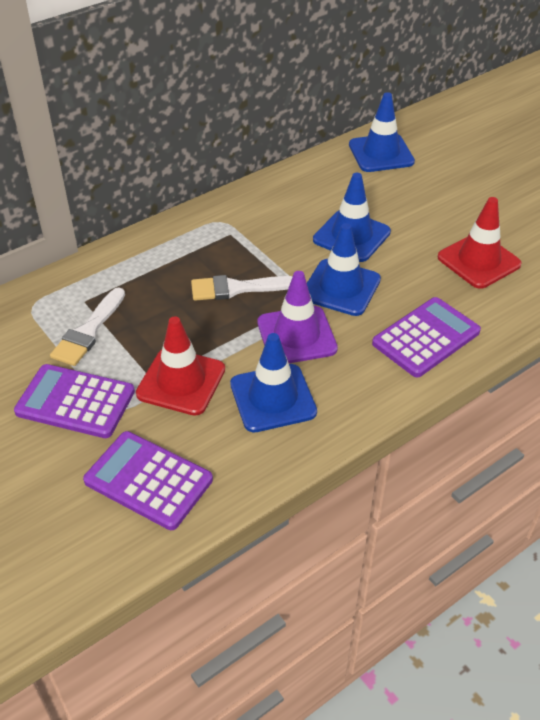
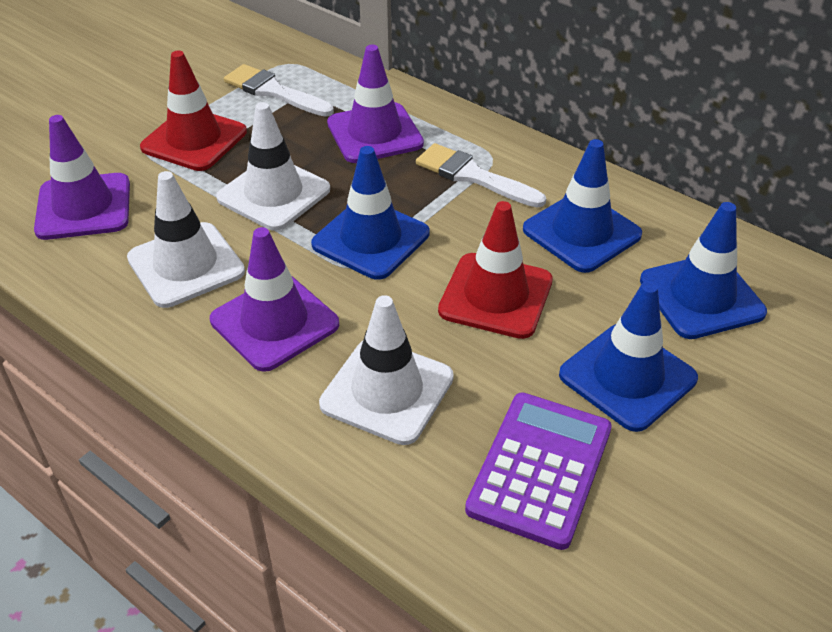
purple calculator: 3 -> 1
purple traffic cone: 1 -> 3
white traffic cone: 0 -> 3

